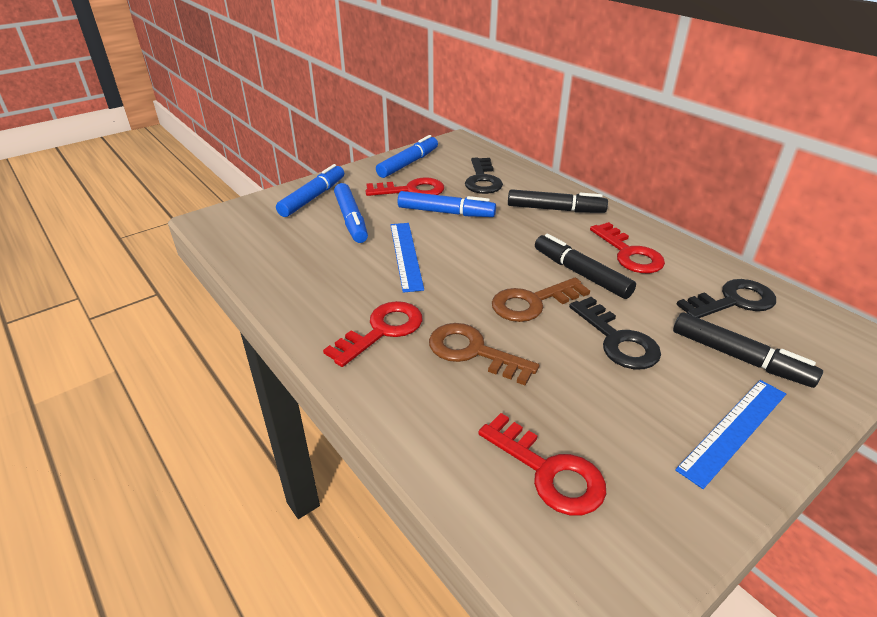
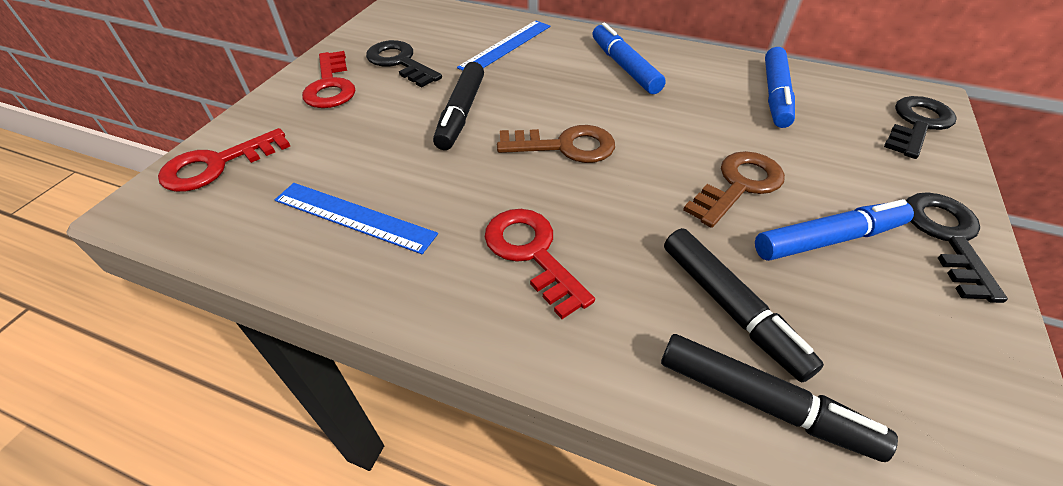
blue marker: 4 -> 3
red key: 4 -> 3

